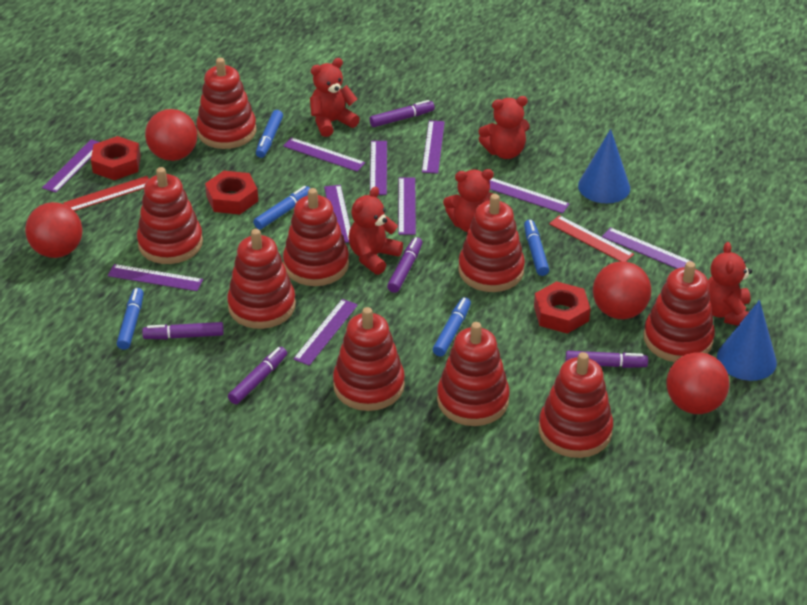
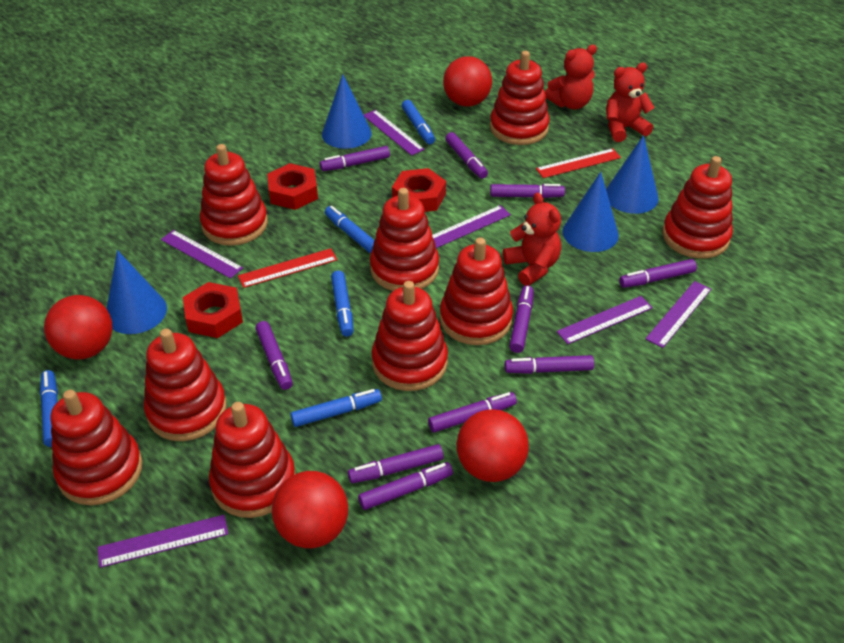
blue cone: 2 -> 4
purple marker: 5 -> 10
purple ruler: 10 -> 6
red teddy bear: 5 -> 3

